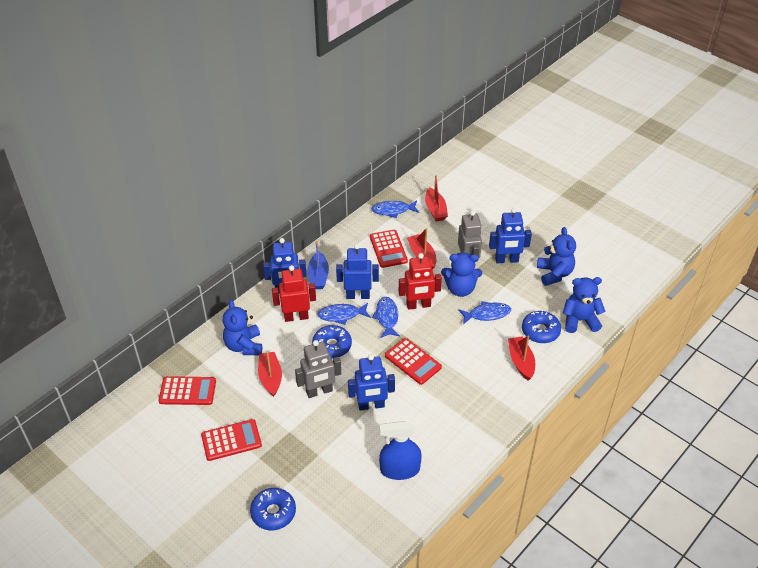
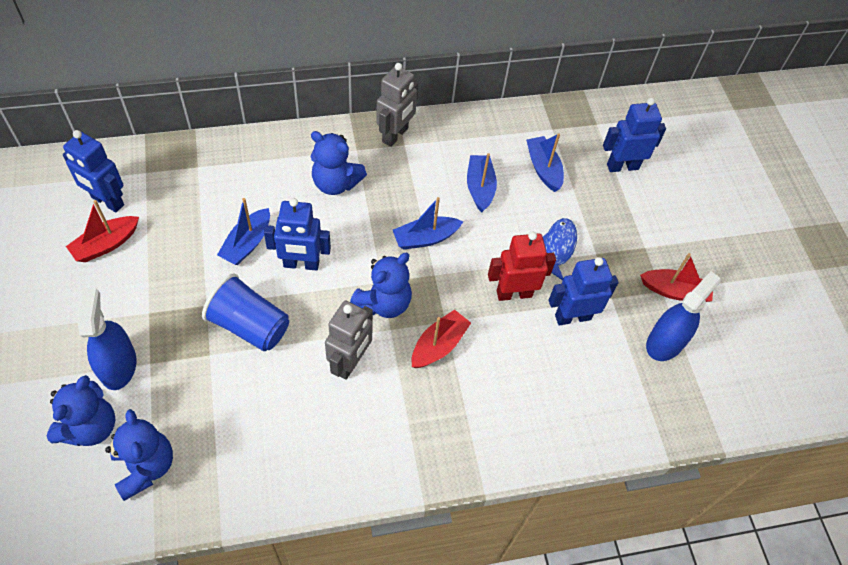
blue boat: 1 -> 4
blue cup: 0 -> 1
blue donut: 3 -> 0
blue fish: 4 -> 1
blue spray bottle: 1 -> 2
red boat: 4 -> 3
red calculator: 4 -> 0
red robot: 2 -> 1

